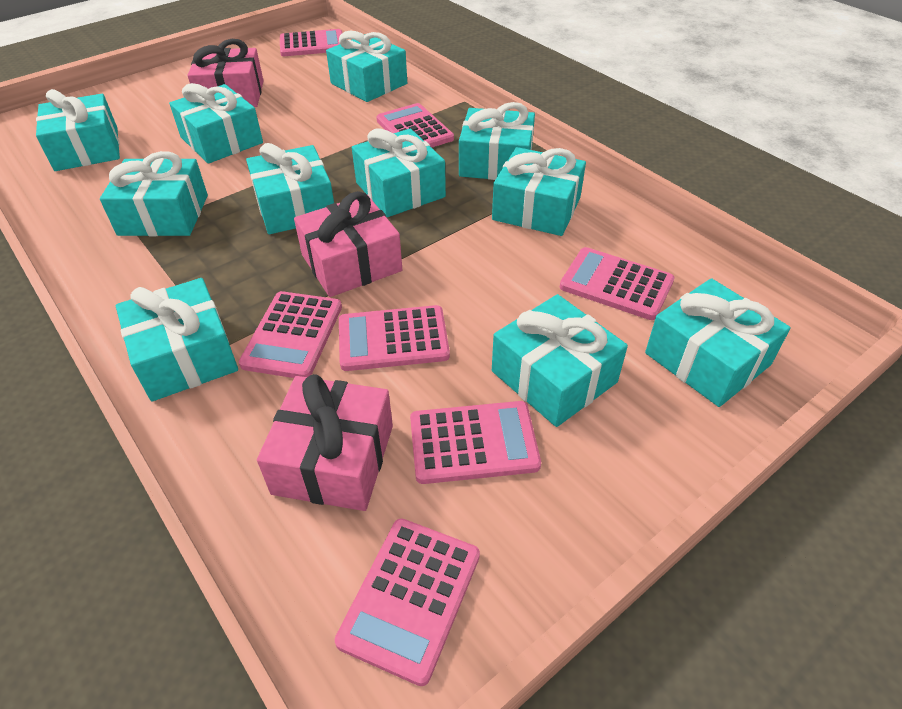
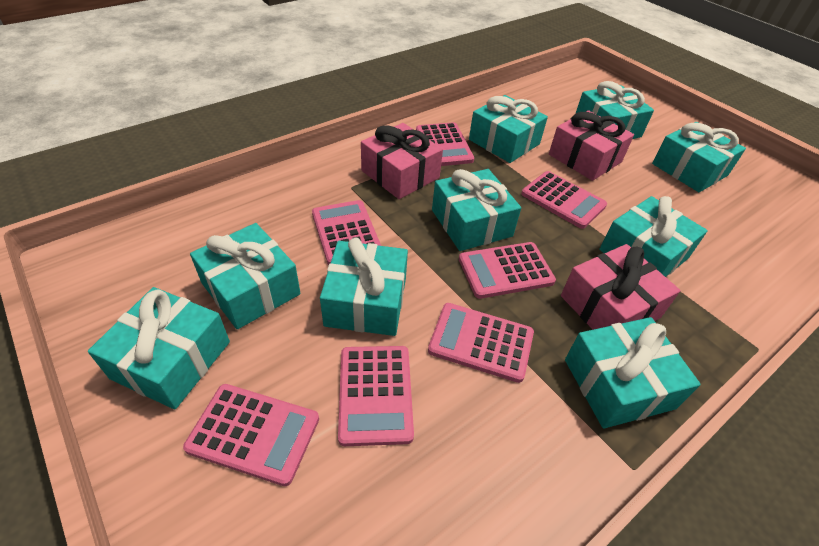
turquoise gift: 11 -> 9

